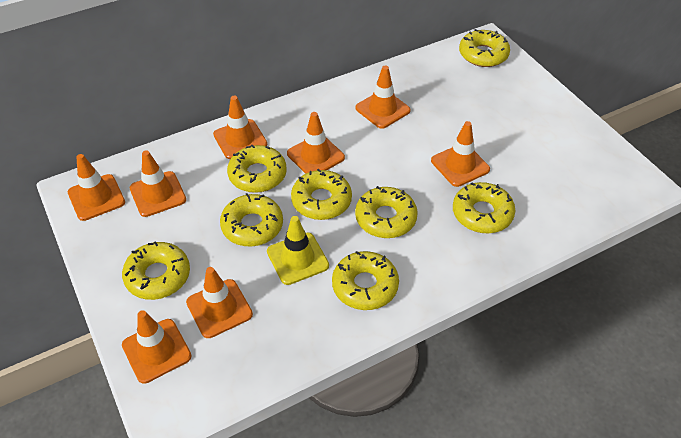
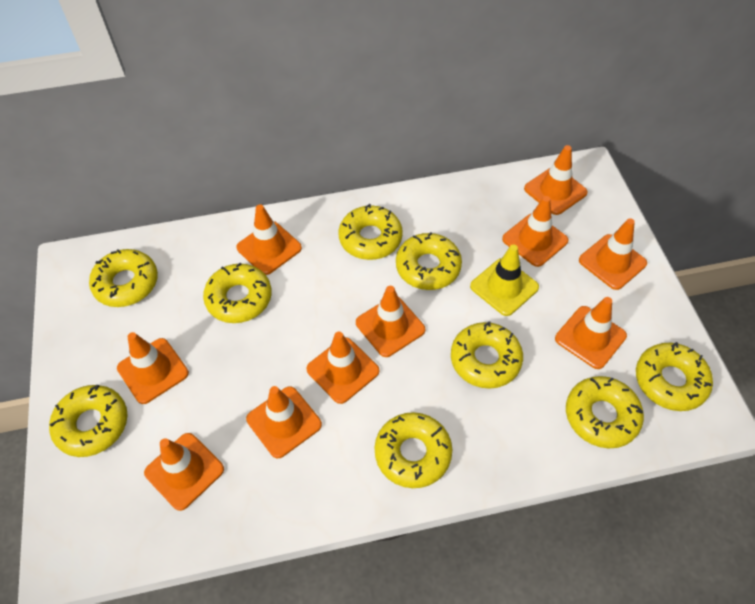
orange traffic cone: 8 -> 10
yellow donut: 8 -> 9

